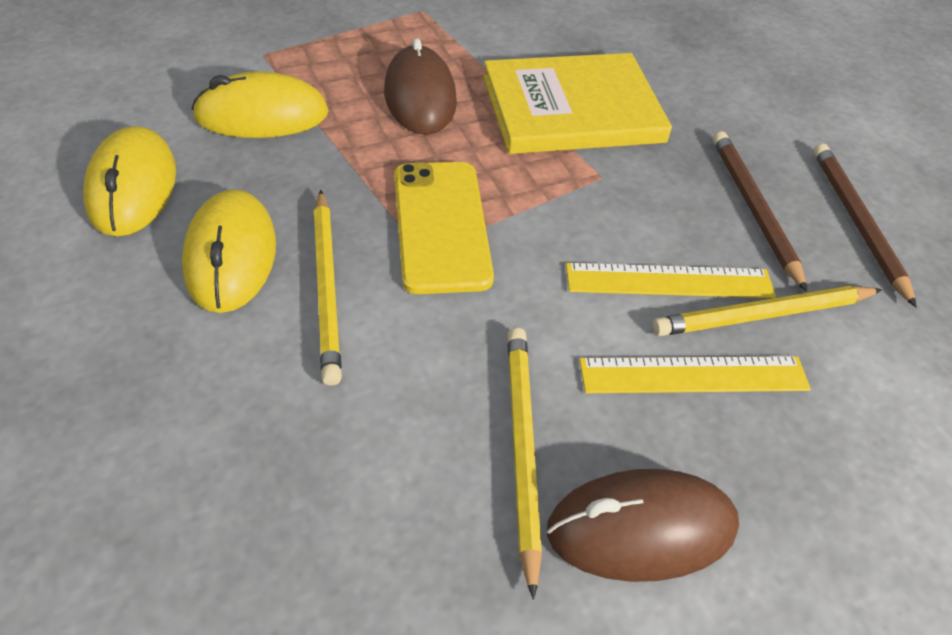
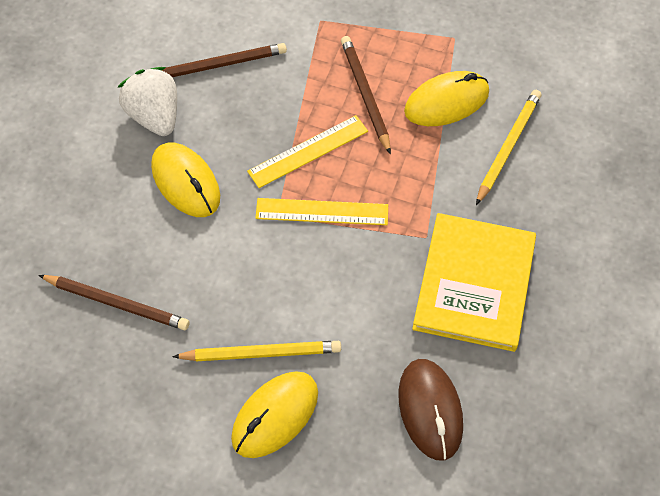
brown mouse: 2 -> 1
brown pencil: 2 -> 3
white strawberry: 0 -> 1
yellow pencil: 3 -> 2
yellow phone: 1 -> 0

